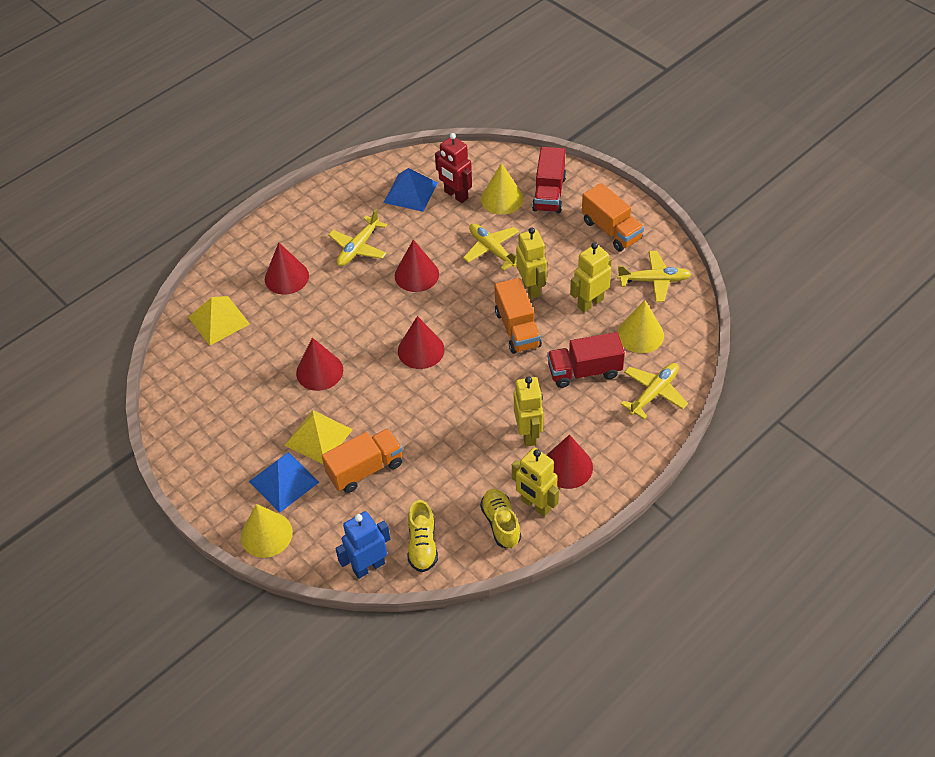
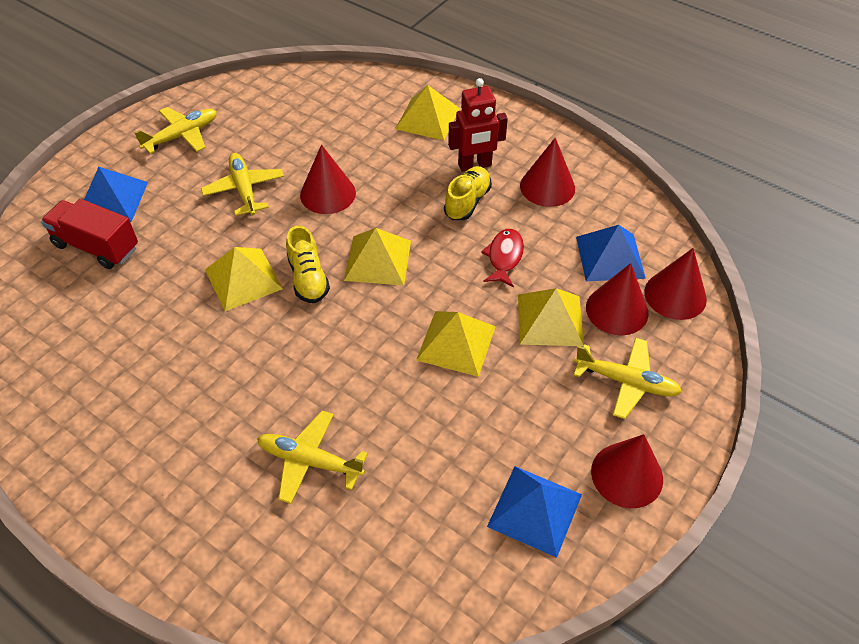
blue pyramid: 2 -> 3
blue robot: 1 -> 0
orange truck: 3 -> 0
red fish: 0 -> 1
red truck: 2 -> 1
yellow cone: 3 -> 0
yellow pyramid: 2 -> 5
yellow robot: 4 -> 0

